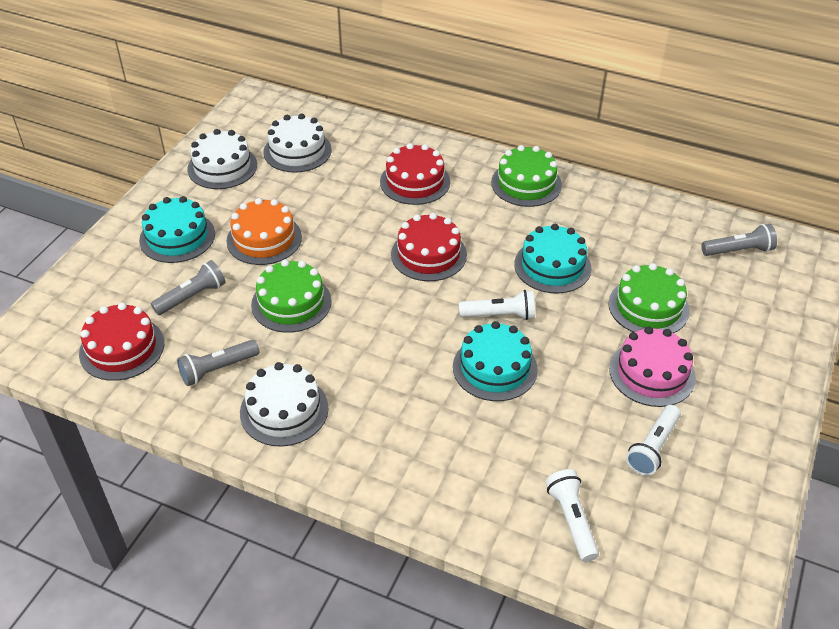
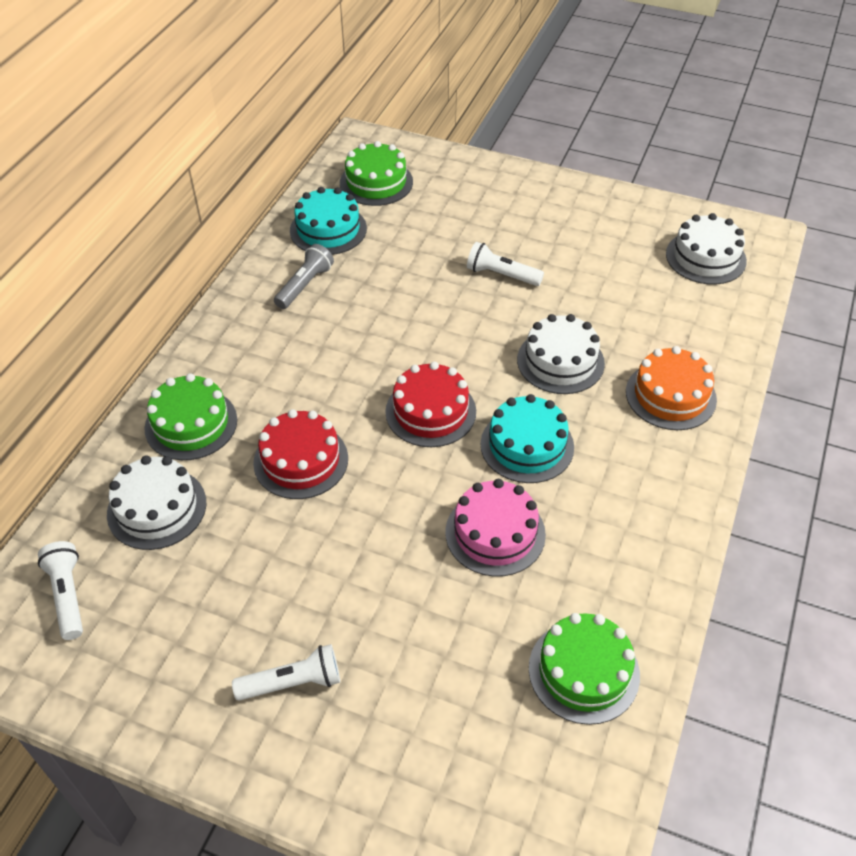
grey flashlight: 3 -> 1
red cake: 3 -> 2
turquoise cake: 3 -> 2

